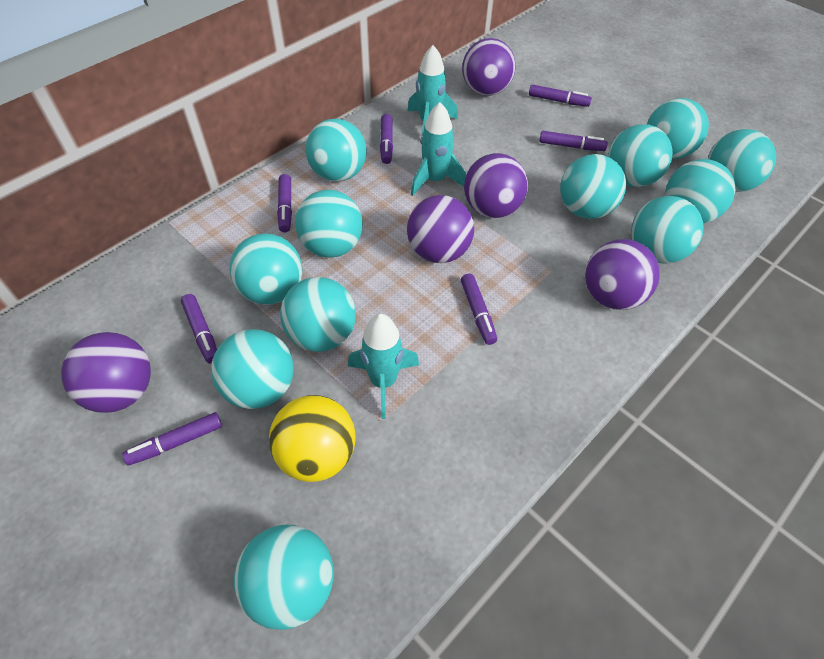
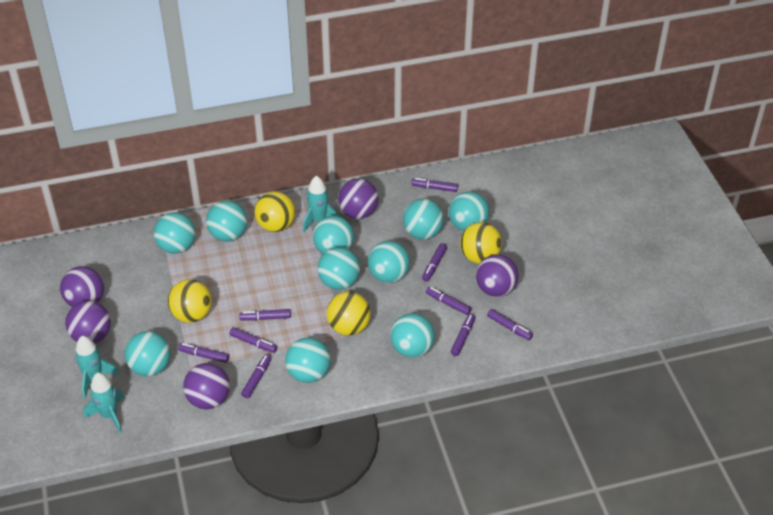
purple marker: 7 -> 9
turquoise ball: 12 -> 10
yellow ball: 1 -> 4

